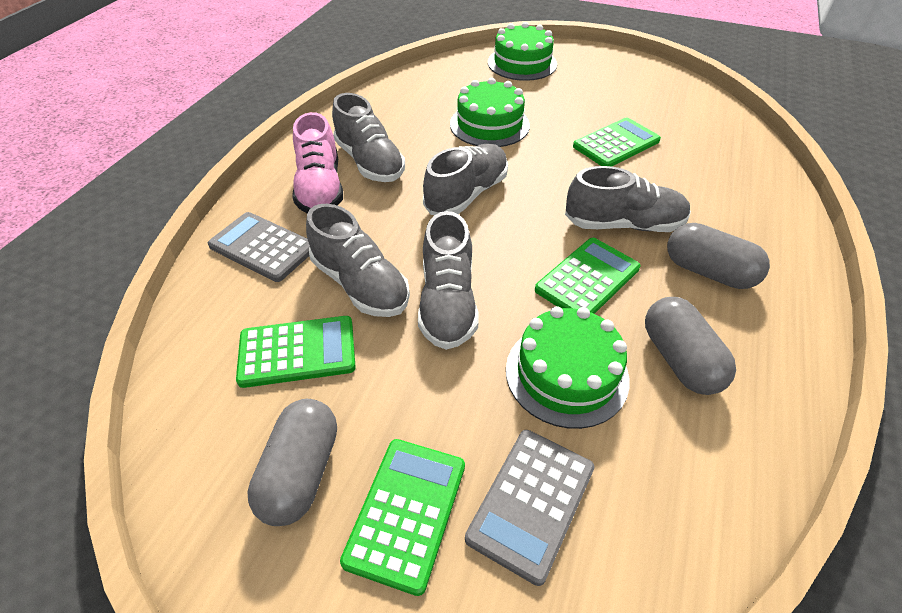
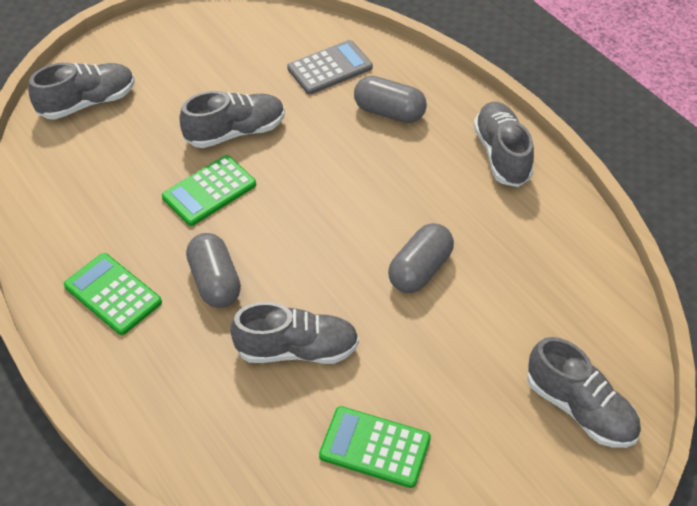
green cake: 3 -> 0
green calculator: 4 -> 3
grey calculator: 2 -> 1
pink shoe: 1 -> 0

